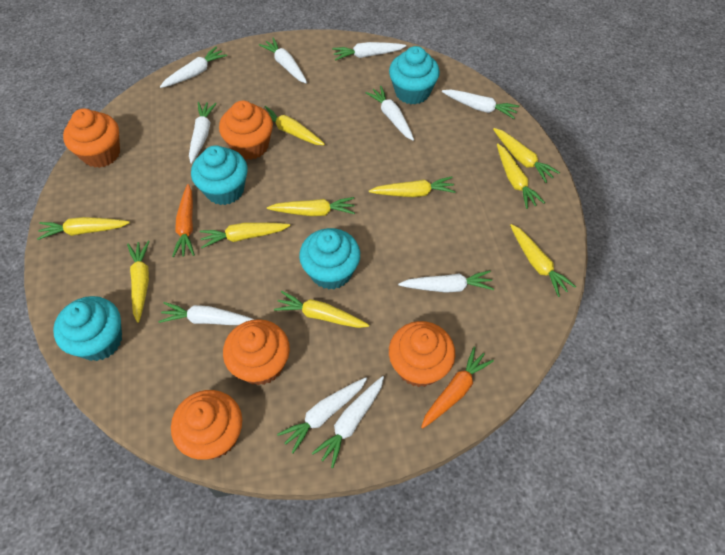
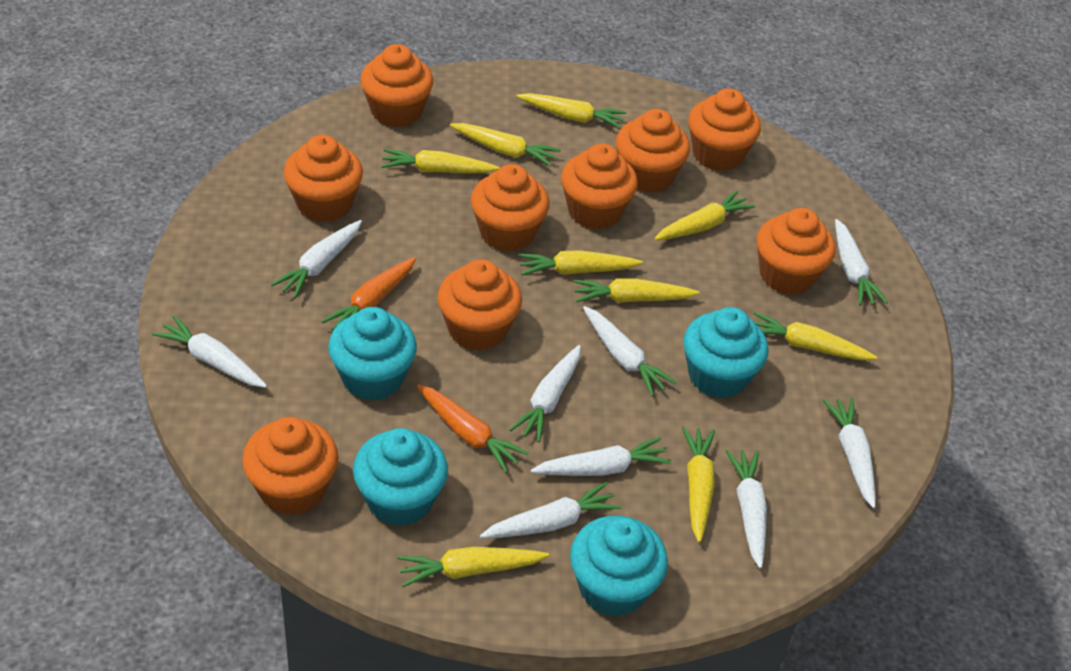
orange cupcake: 5 -> 9
white carrot: 10 -> 9
yellow carrot: 10 -> 9

